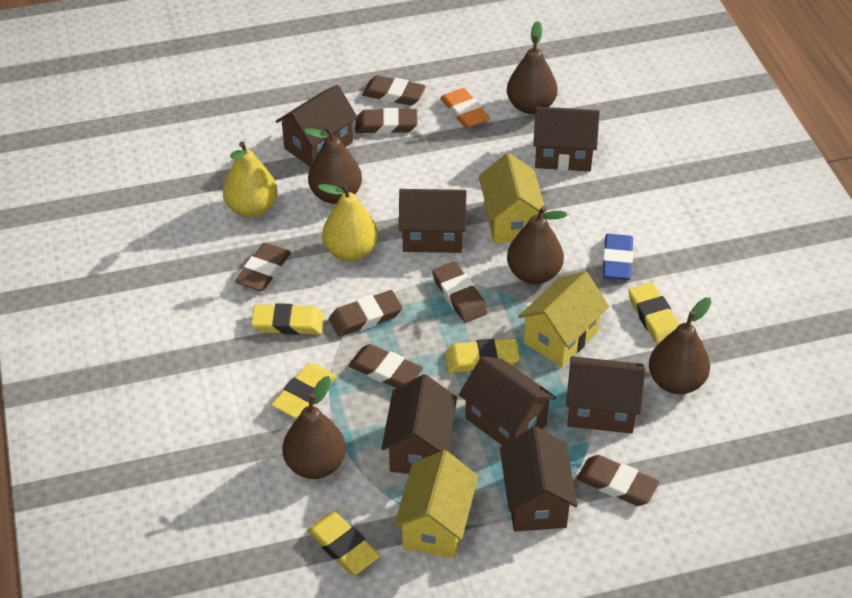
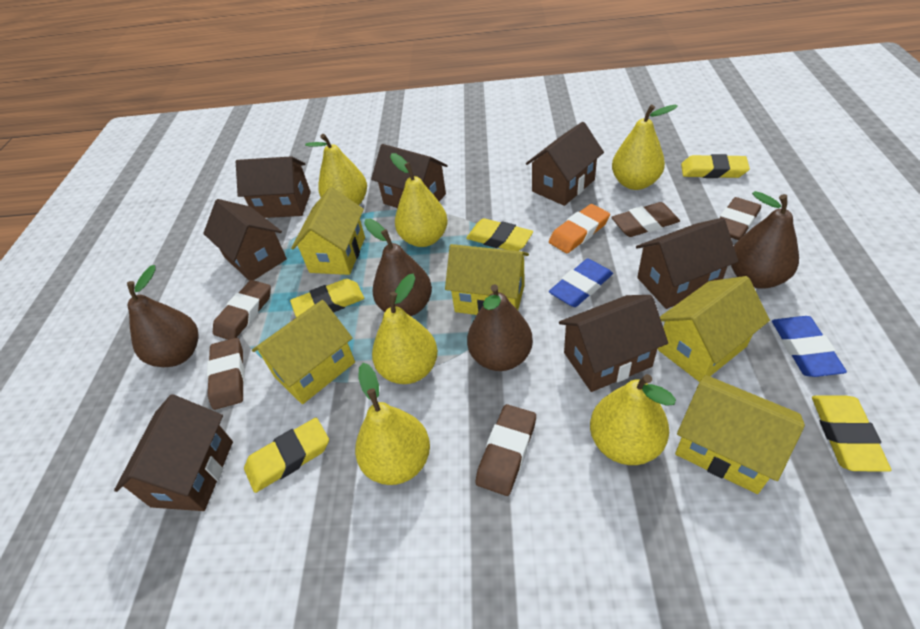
blue eraser: 1 -> 2
brown eraser: 7 -> 5
brown pear: 5 -> 4
yellow house: 3 -> 5
yellow pear: 2 -> 6

